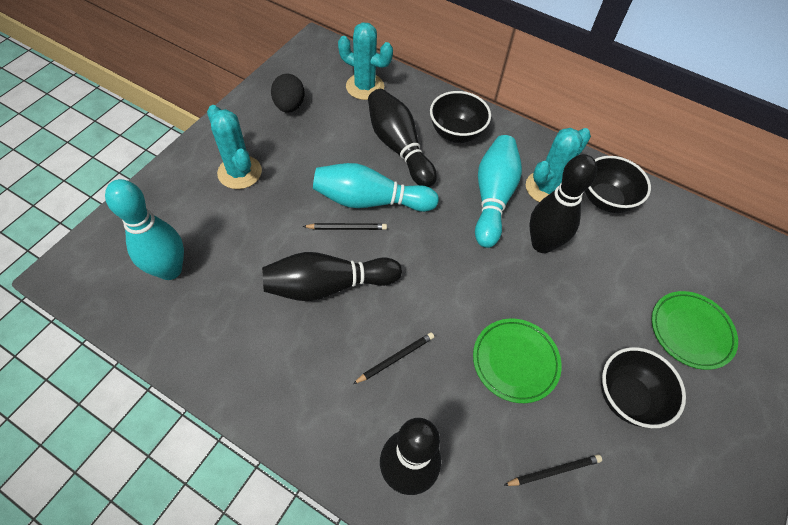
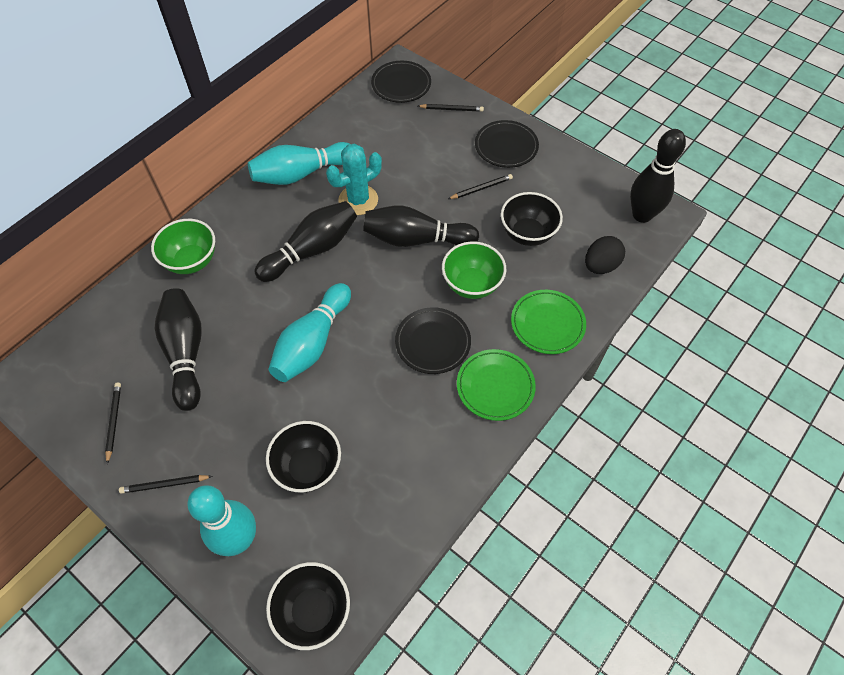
black pencil: 3 -> 4
black plate: 0 -> 3
green bowl: 0 -> 2
turquoise cactus: 3 -> 1

